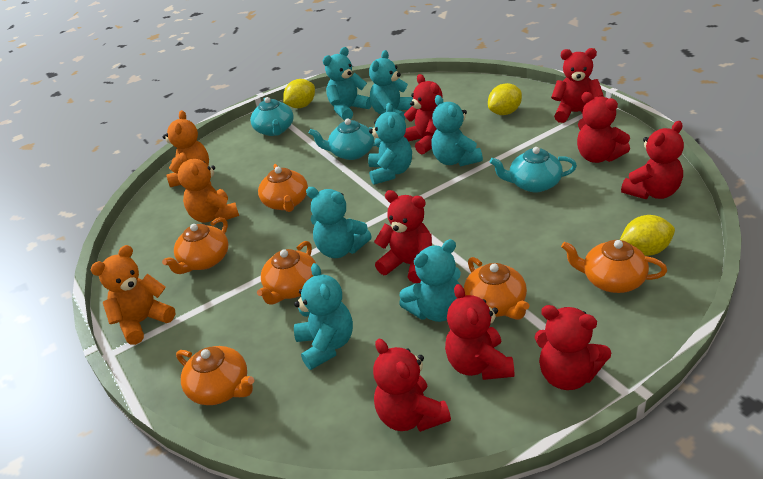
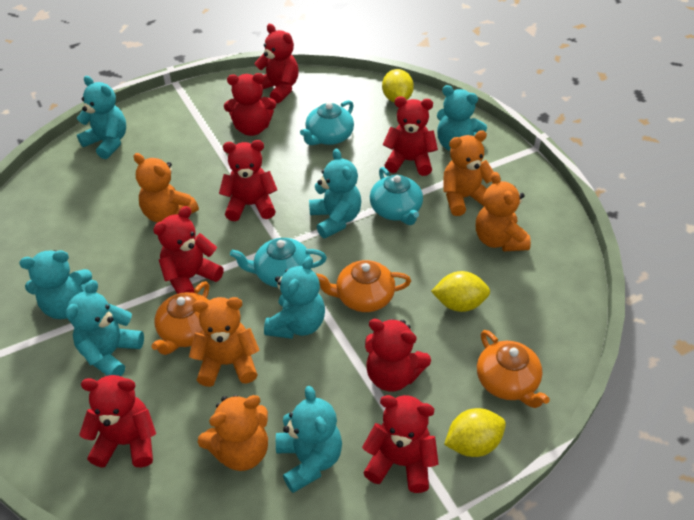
orange teapot: 6 -> 3
orange teddy bear: 3 -> 5

